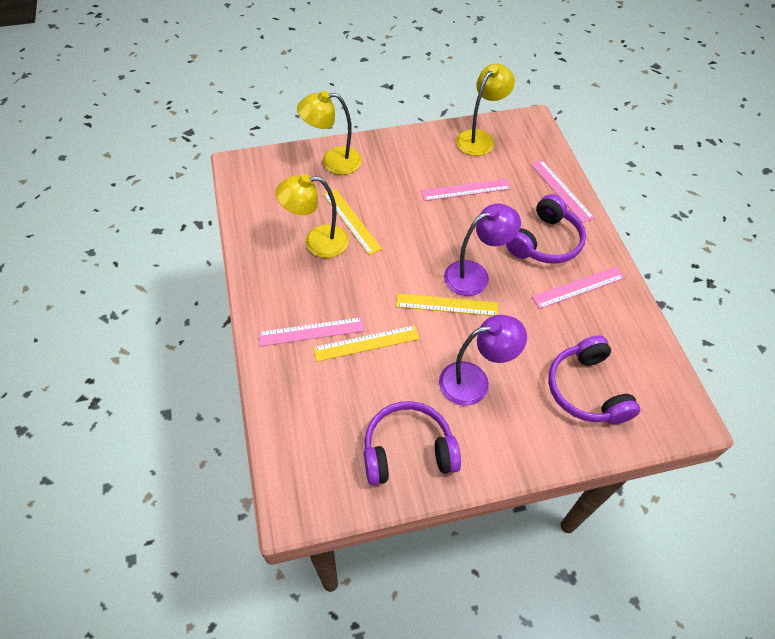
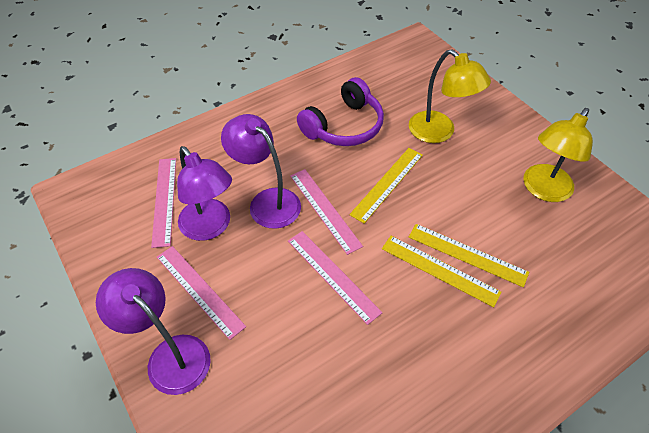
purple headphones: 3 -> 1
purple lamp: 2 -> 3
yellow lamp: 3 -> 2

